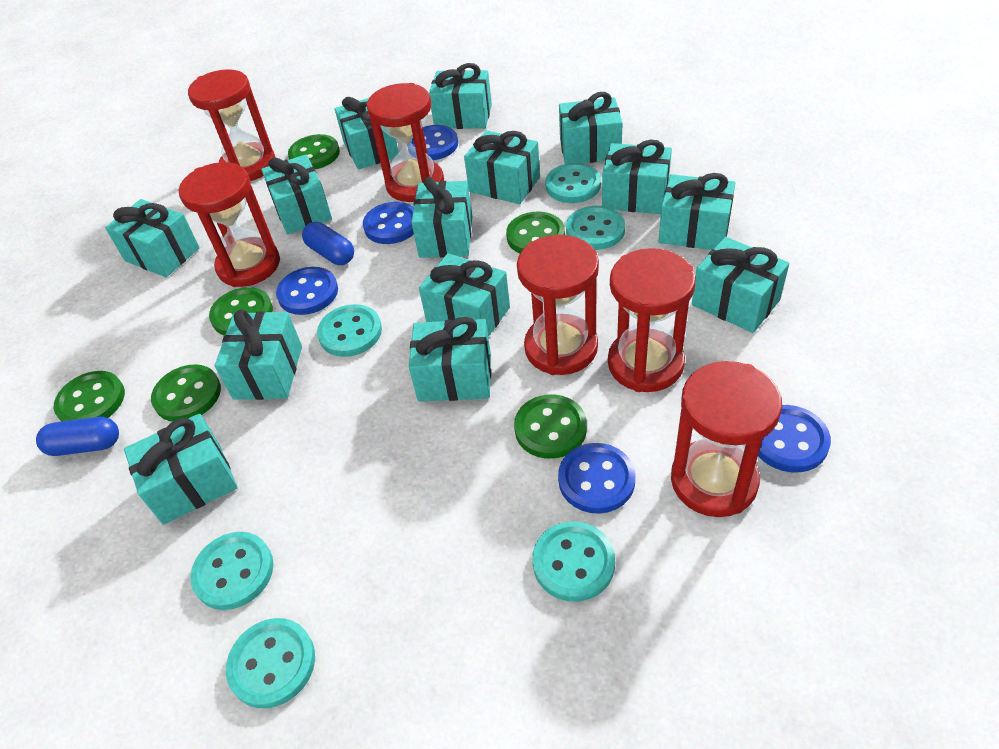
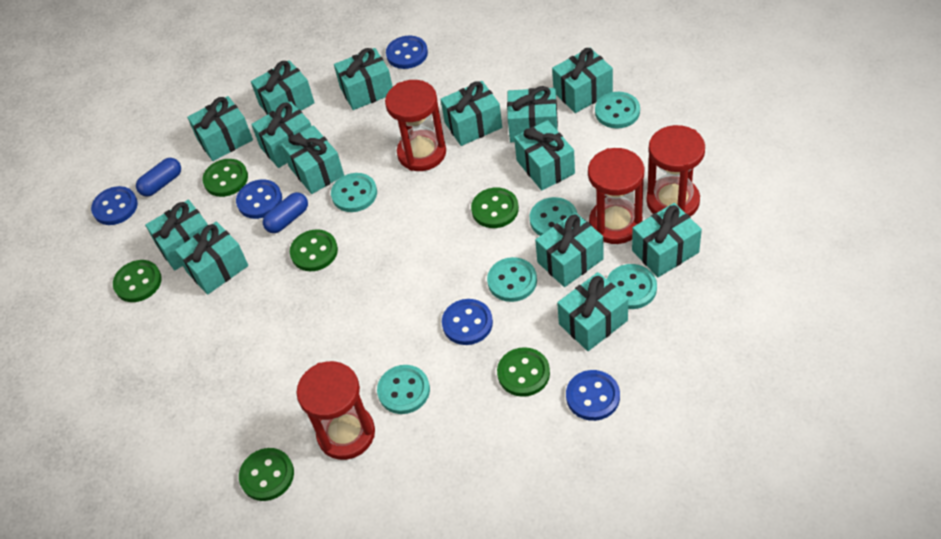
red hourglass: 6 -> 4

